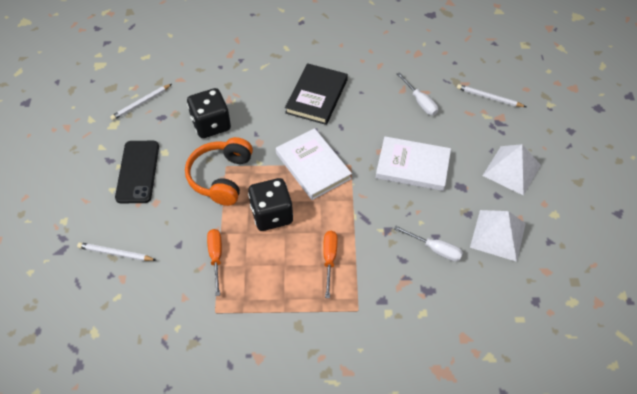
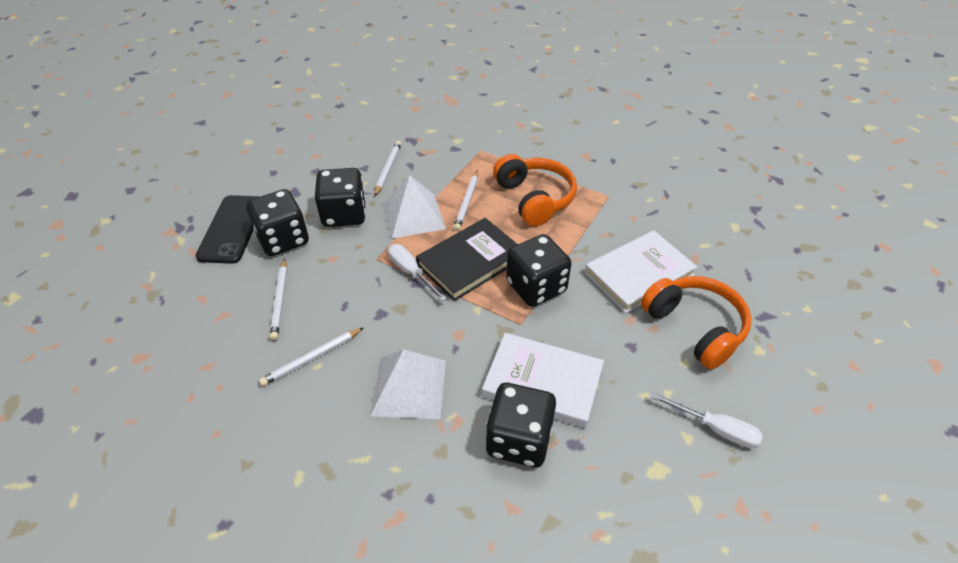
black dice: 2 -> 4
orange headphones: 1 -> 2
orange screwdriver: 2 -> 0
white pencil: 3 -> 4

